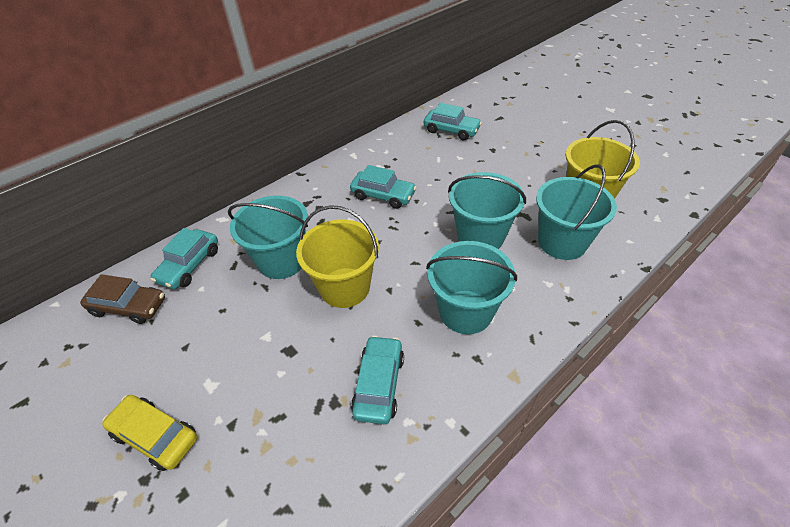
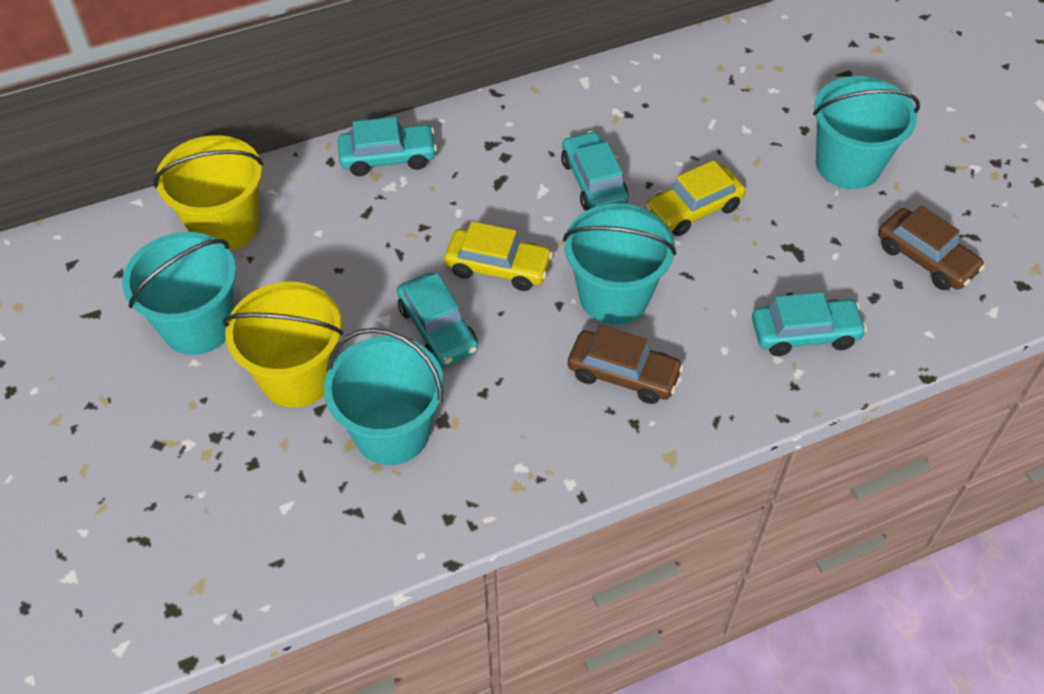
brown car: 1 -> 2
yellow car: 1 -> 2

